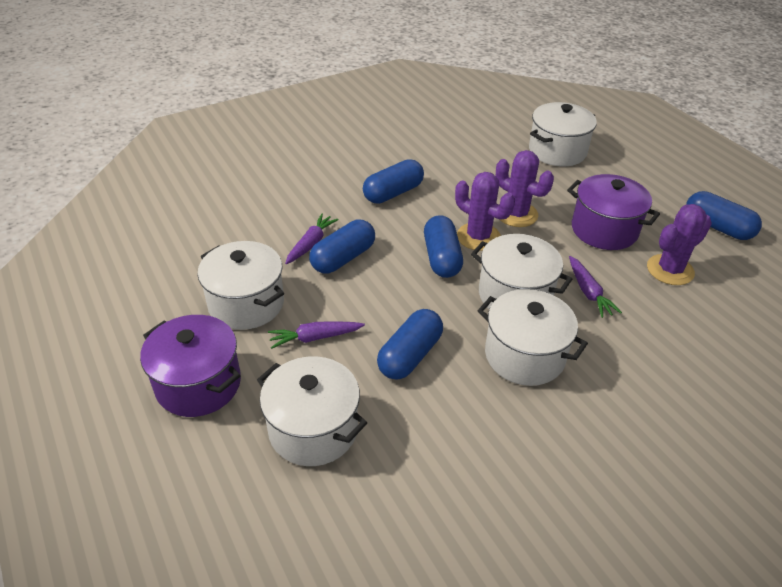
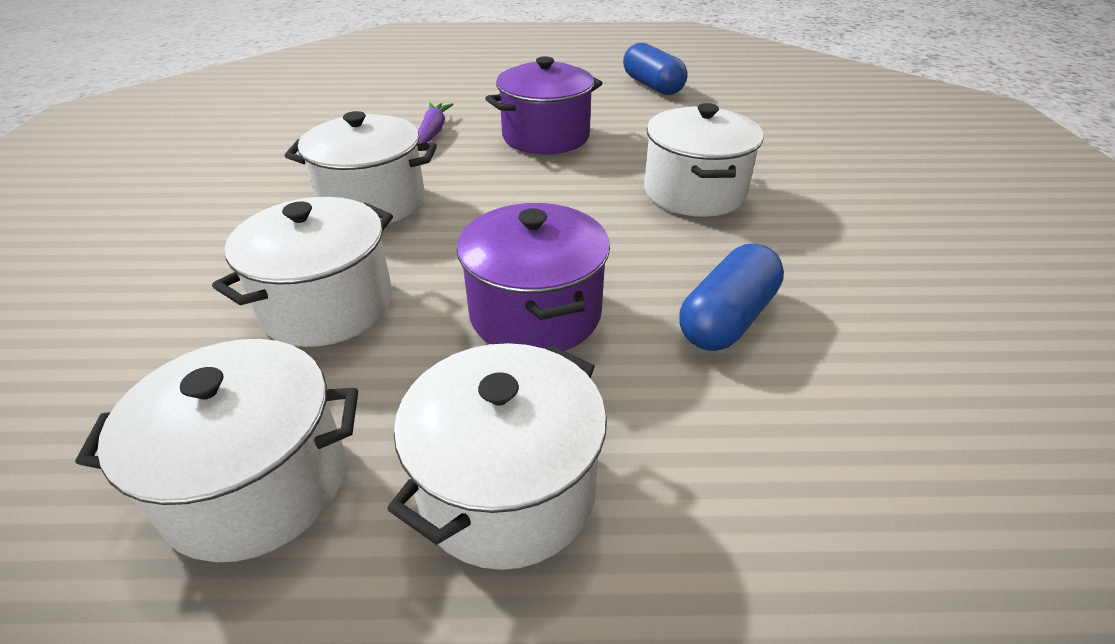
blue capsule: 5 -> 2
purple cactus: 3 -> 0
purple carrot: 3 -> 1

